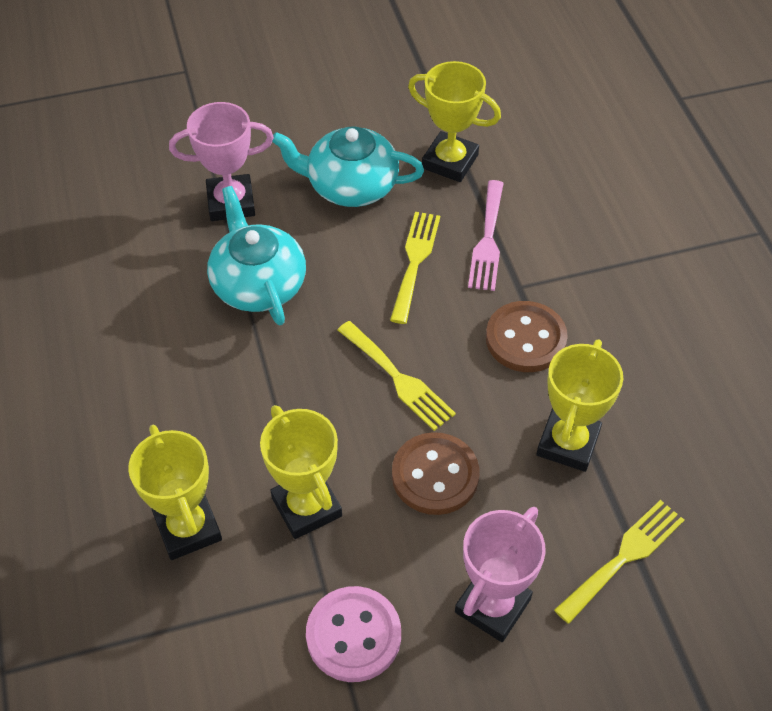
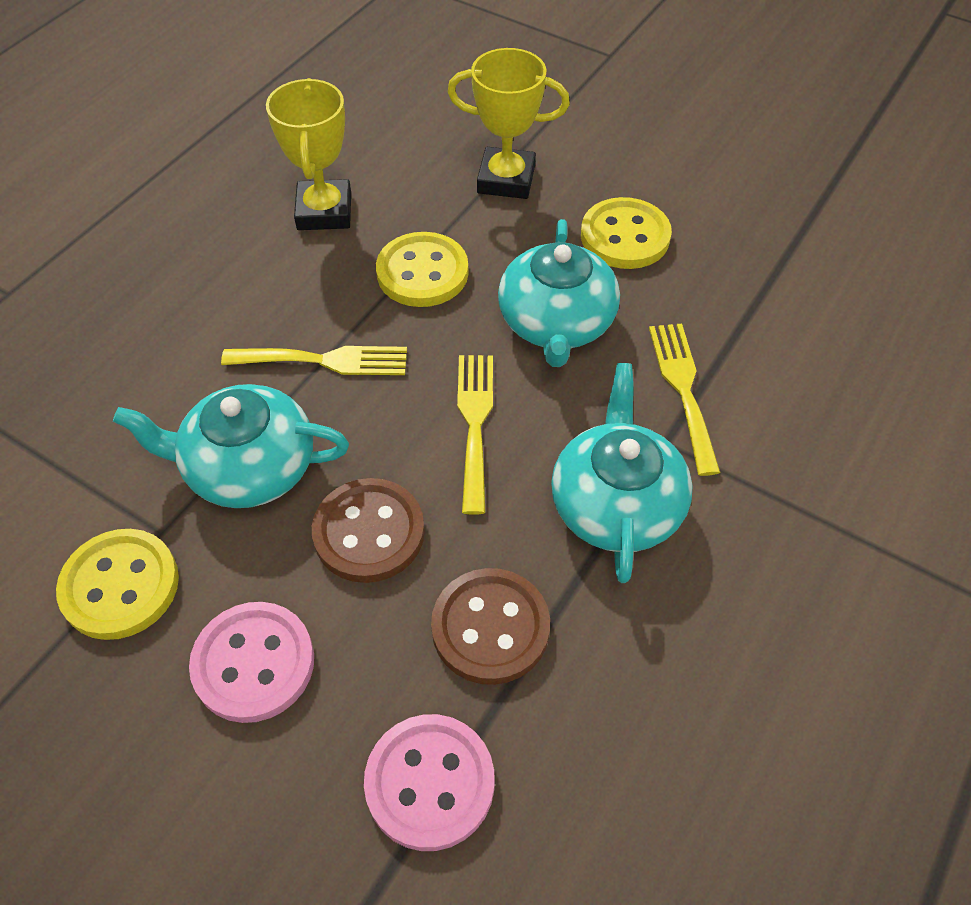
pink button: 1 -> 2
pink fork: 1 -> 0
pink trophy: 2 -> 0
turquoise teapot: 2 -> 3
yellow button: 0 -> 3
yellow trophy: 4 -> 2

